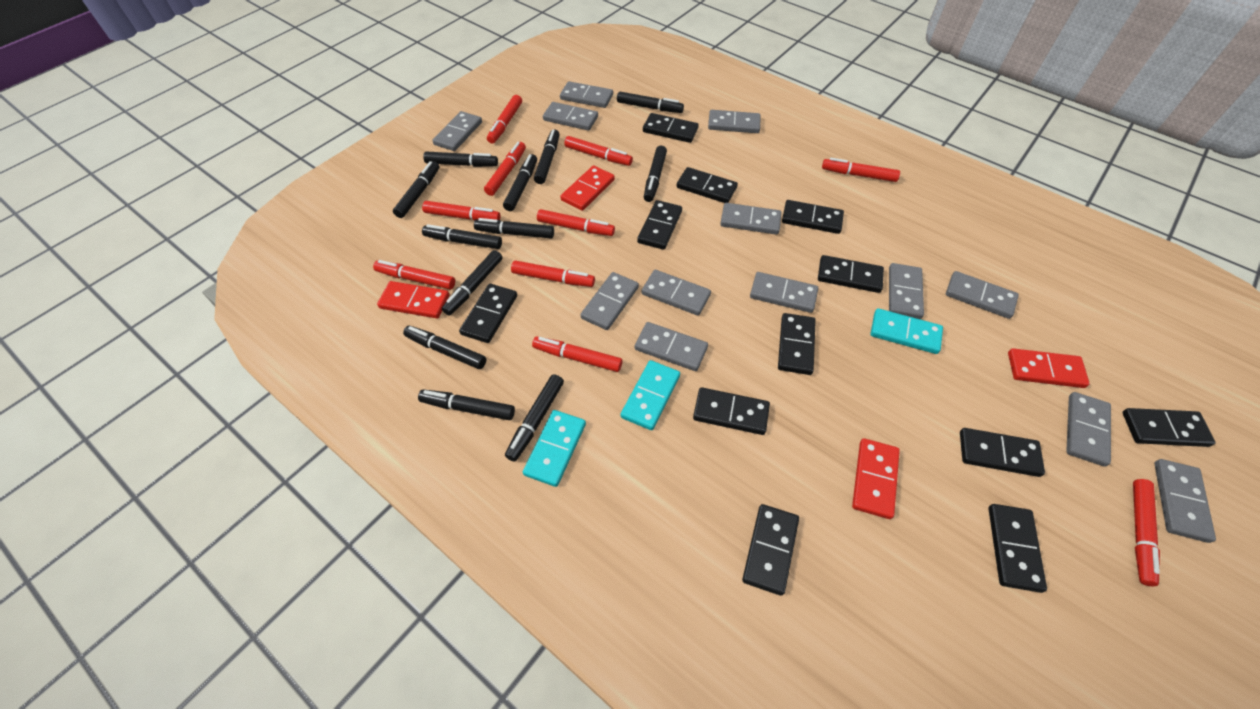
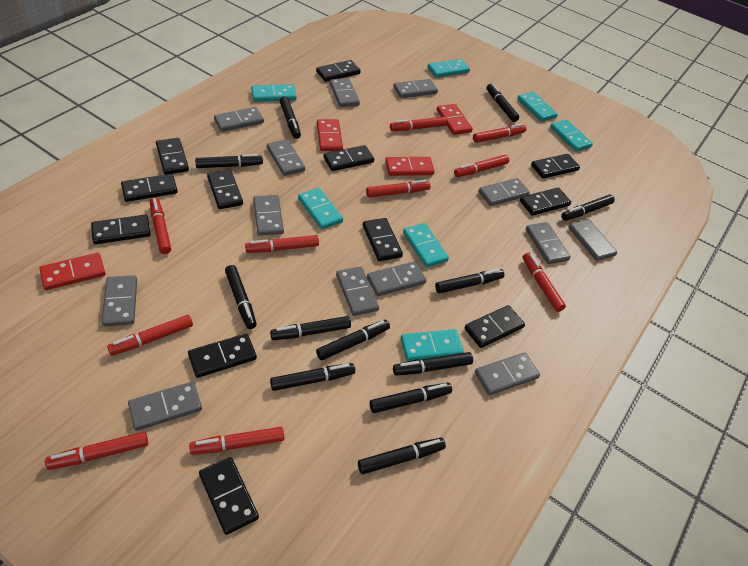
turquoise domino: 3 -> 7

